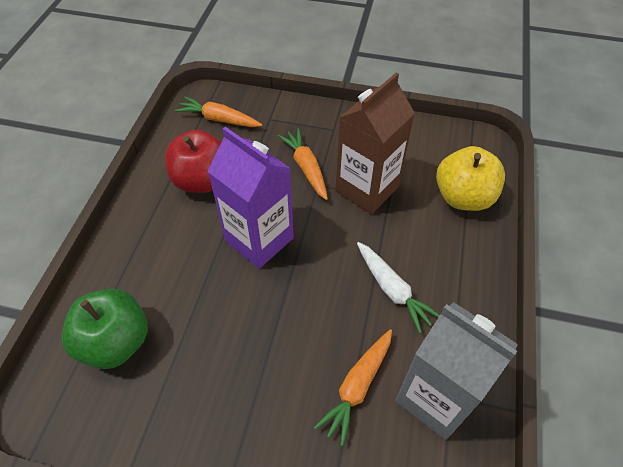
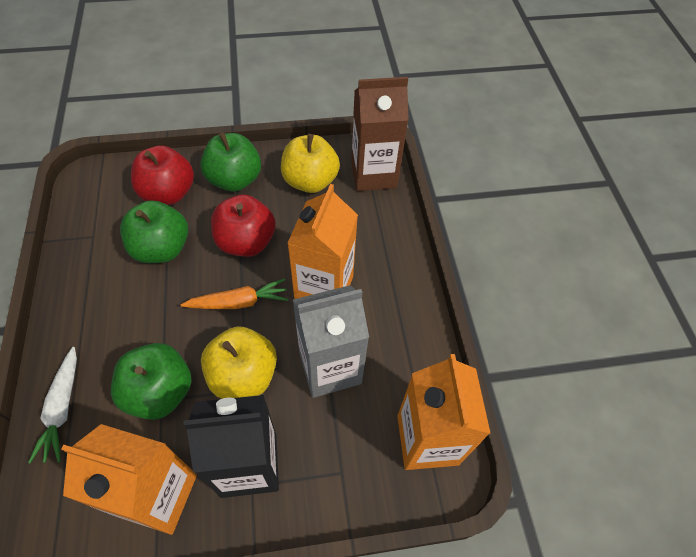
black carton: 0 -> 1
green apple: 1 -> 3
orange carrot: 3 -> 1
orange carton: 0 -> 3
purple carton: 1 -> 0
red apple: 1 -> 2
yellow apple: 1 -> 2

